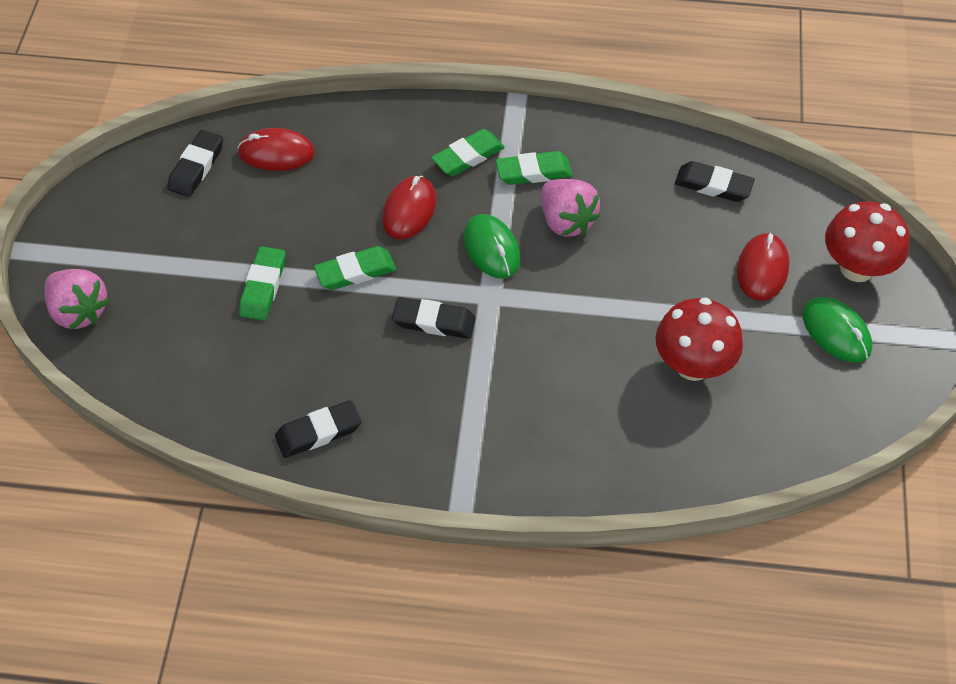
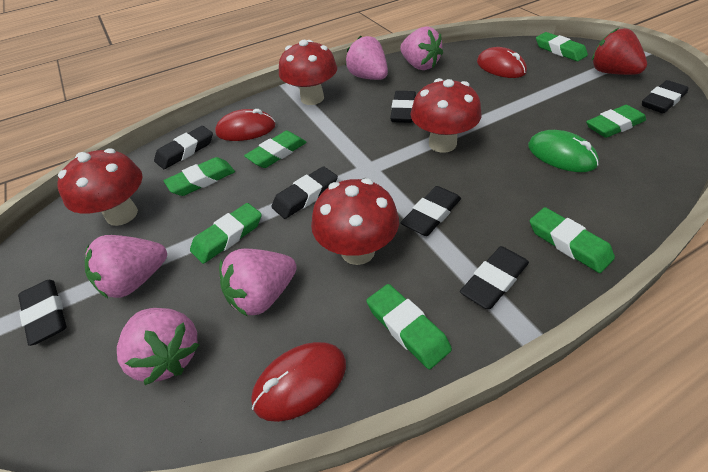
black eraser: 4 -> 7
green eraser: 4 -> 7
green mouse: 2 -> 1
pink strawberry: 2 -> 5
red mushroom: 2 -> 4
red strawberry: 0 -> 1

